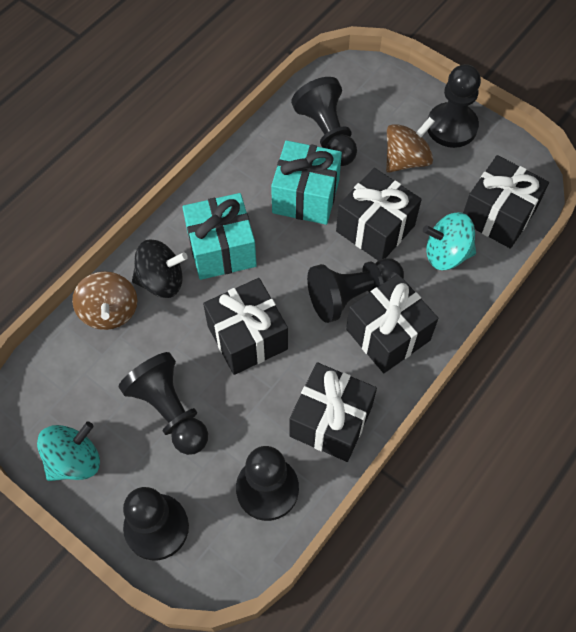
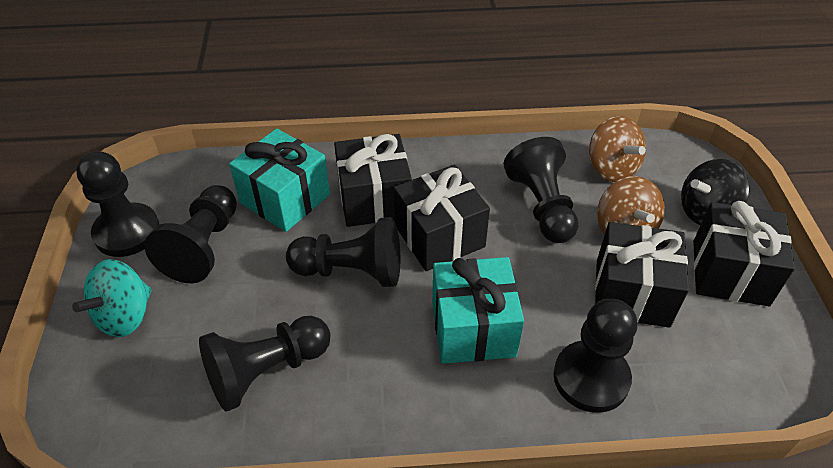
black gift: 5 -> 4
turquoise spinning top: 2 -> 1

